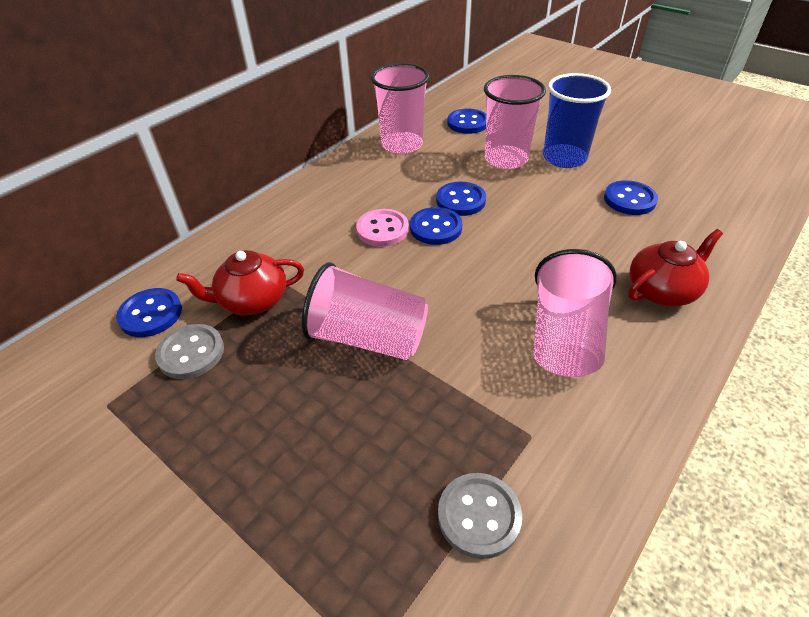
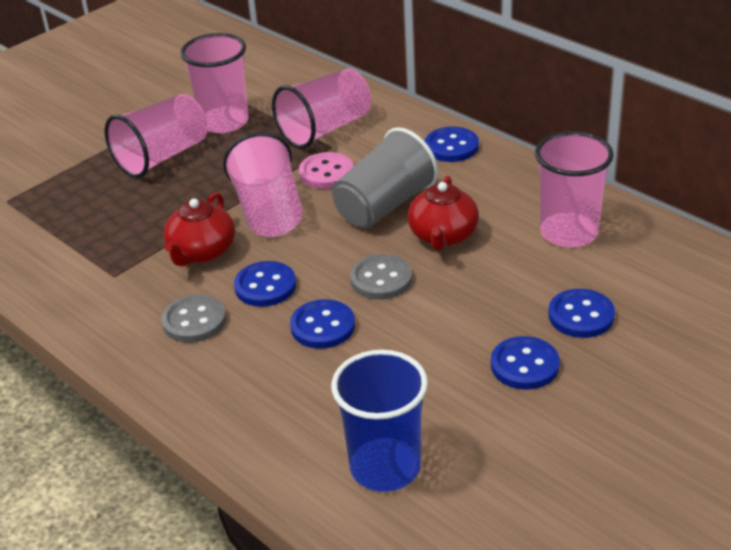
grey cup: 0 -> 1
pink cup: 4 -> 5

